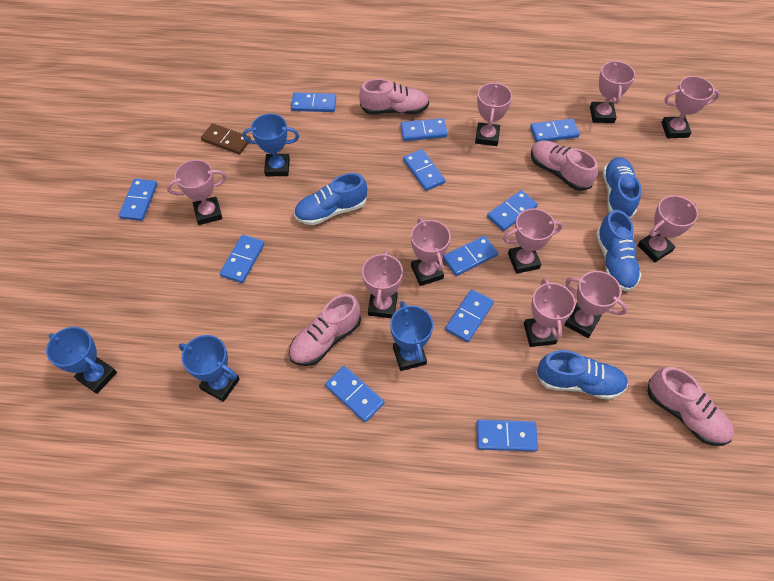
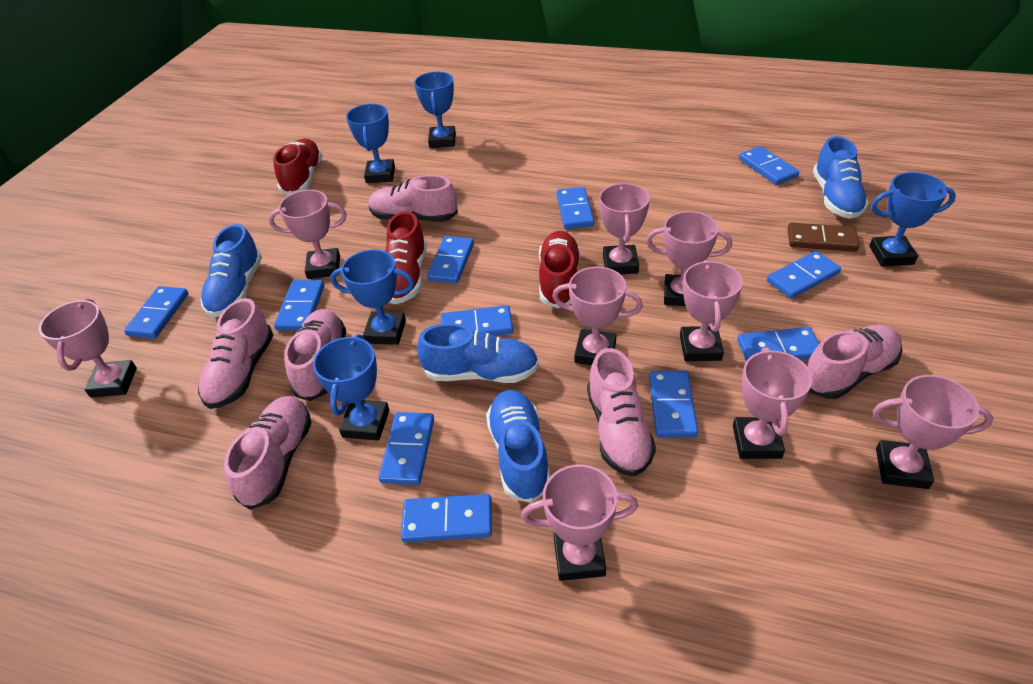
blue trophy: 4 -> 5
pink shoe: 4 -> 6
pink trophy: 10 -> 9
red shoe: 0 -> 3

